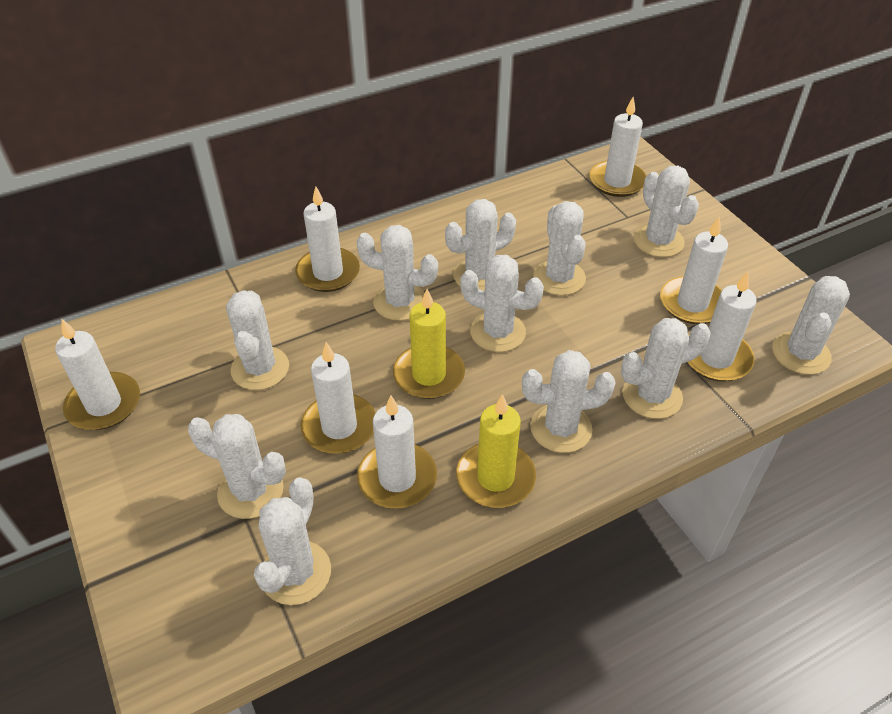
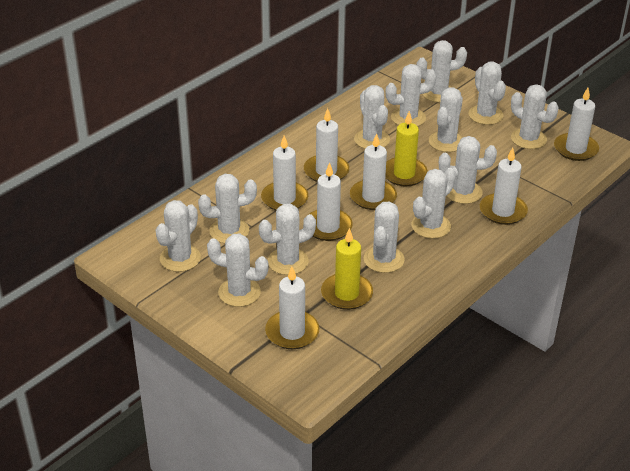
white cactus: 11 -> 13

